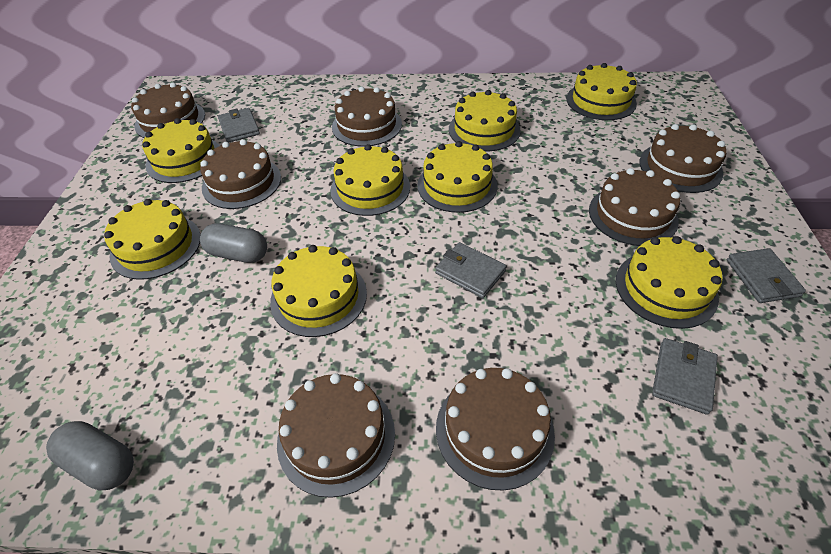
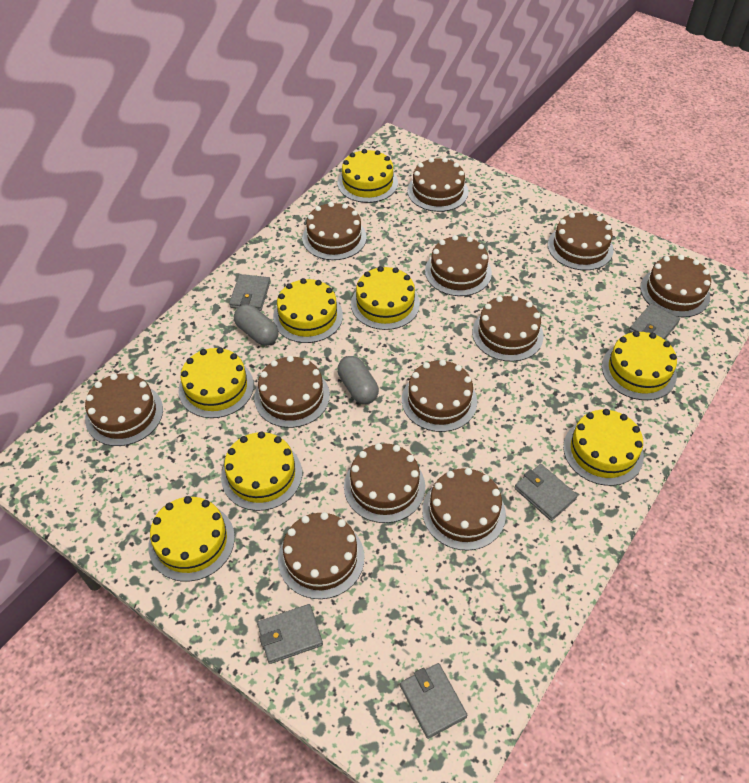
brown cake: 7 -> 12
grey wallet: 4 -> 5

